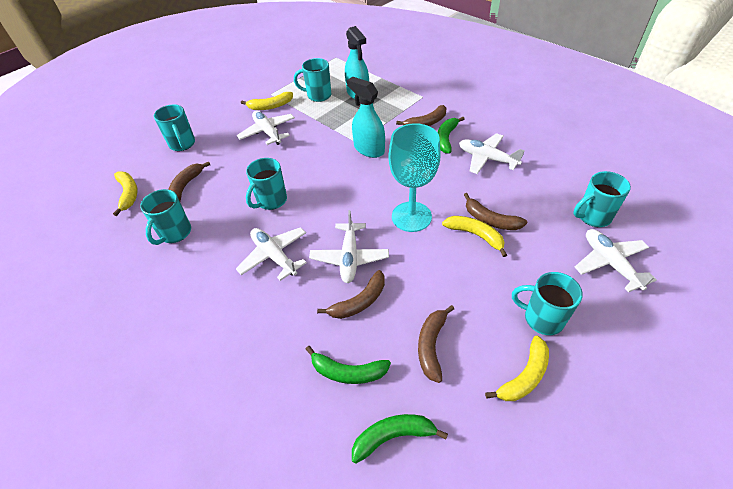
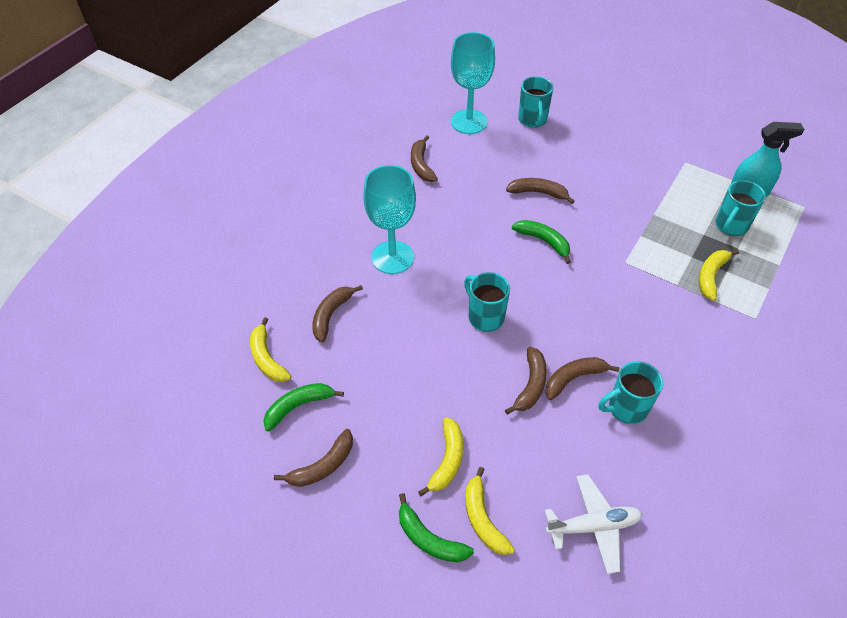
brown banana: 5 -> 6
turquoise goblet: 1 -> 2
turquoise mug: 6 -> 4
turquoise spray bottle: 2 -> 1
white plane: 5 -> 1

